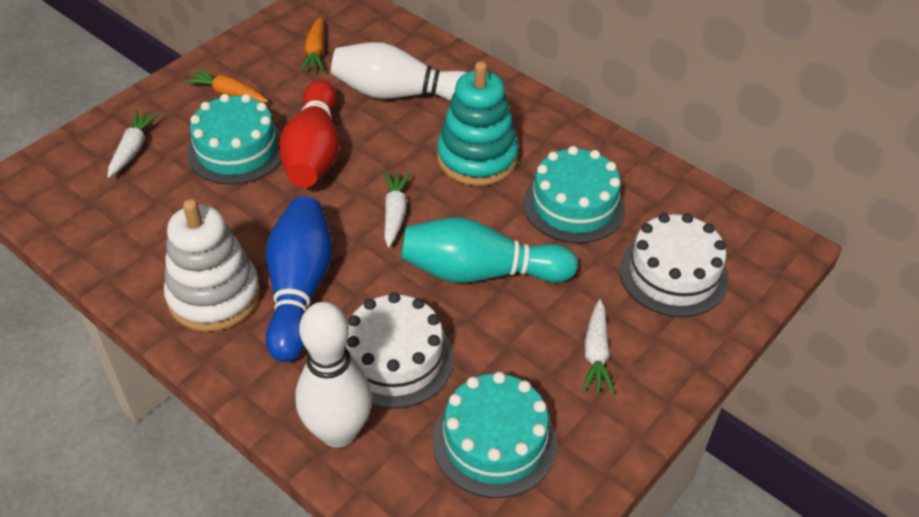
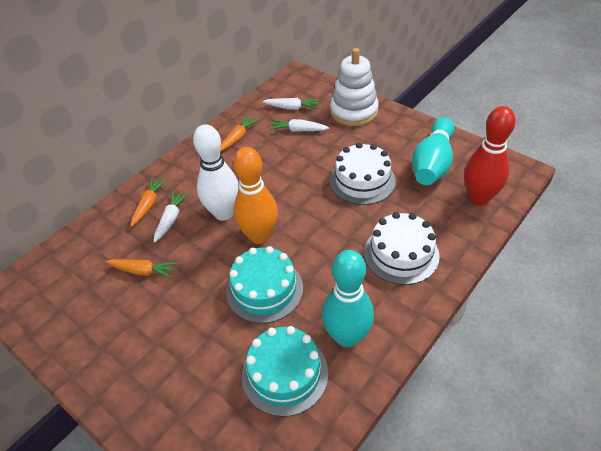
blue bowling pin: 1 -> 0
orange bowling pin: 0 -> 1
orange carrot: 2 -> 3
turquoise bowling pin: 1 -> 2
turquoise cake: 3 -> 2
turquoise stacking toy: 1 -> 0
white bowling pin: 2 -> 1

